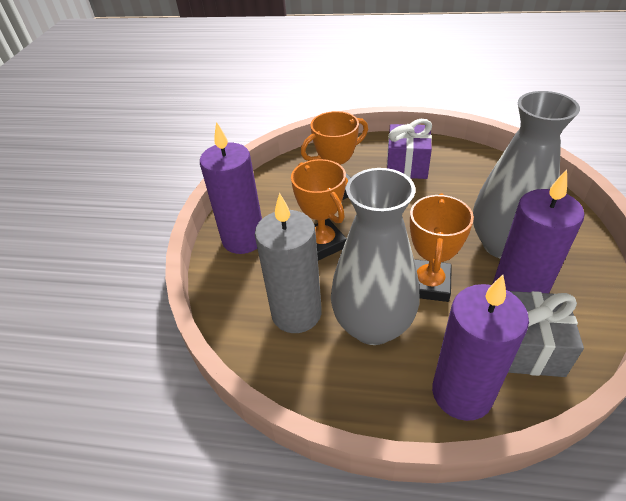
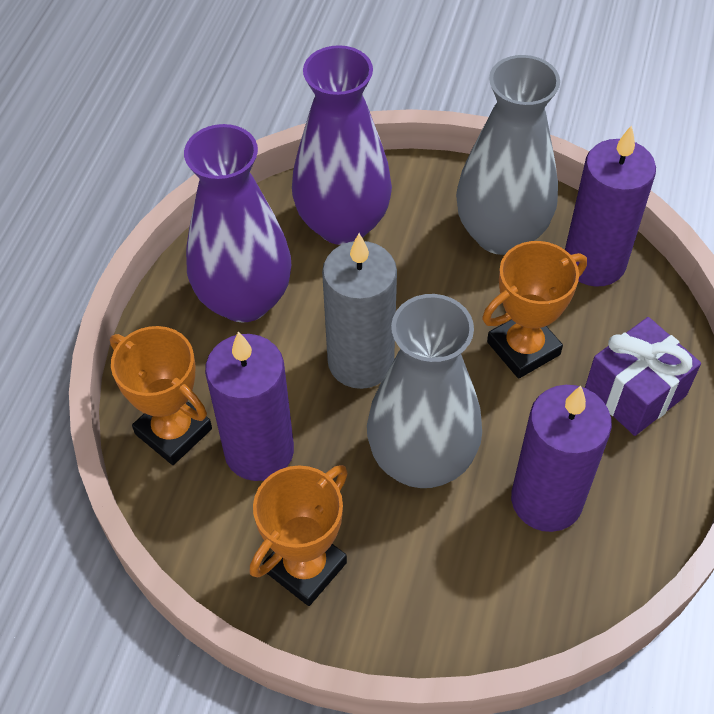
grey gift: 1 -> 0
purple vase: 0 -> 2

